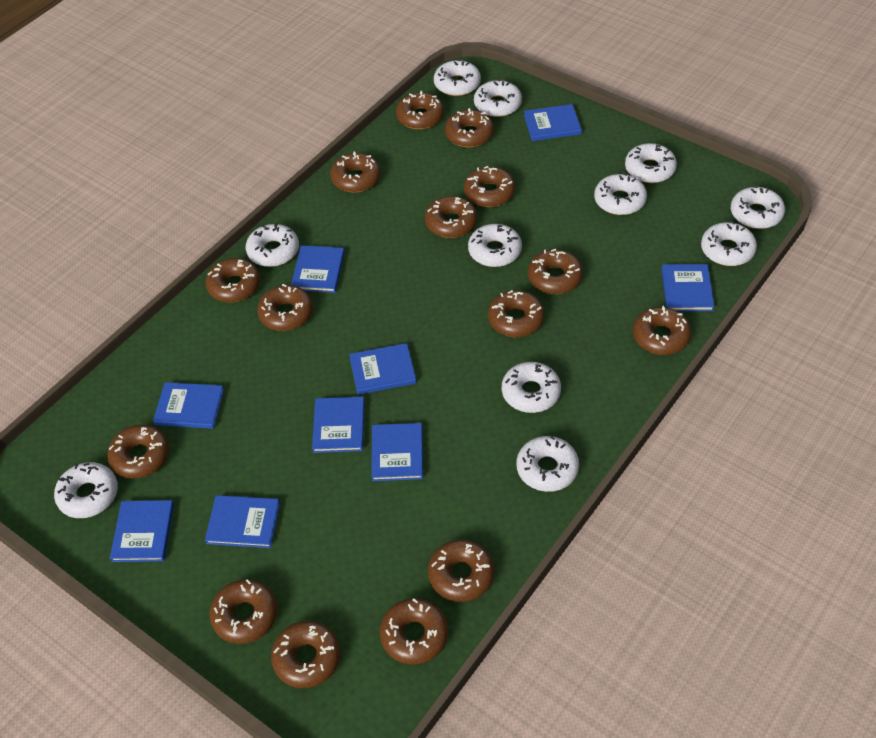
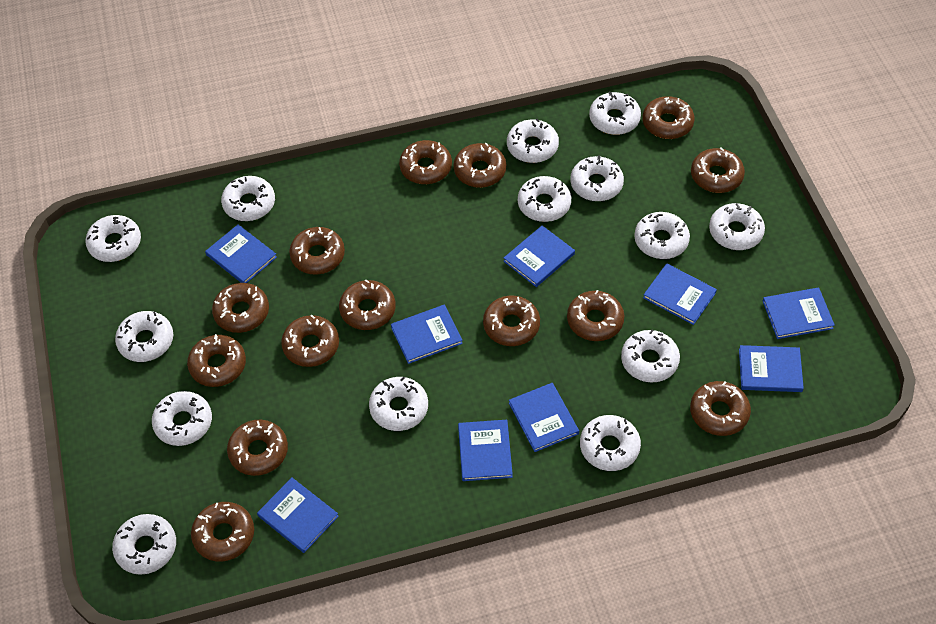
brown donut: 15 -> 14
white donut: 11 -> 14

